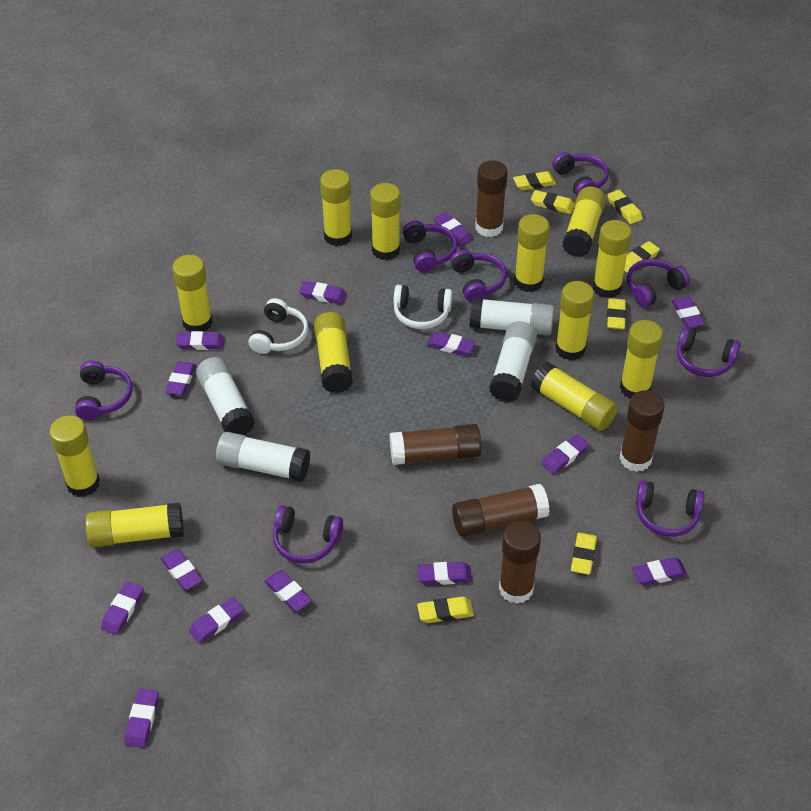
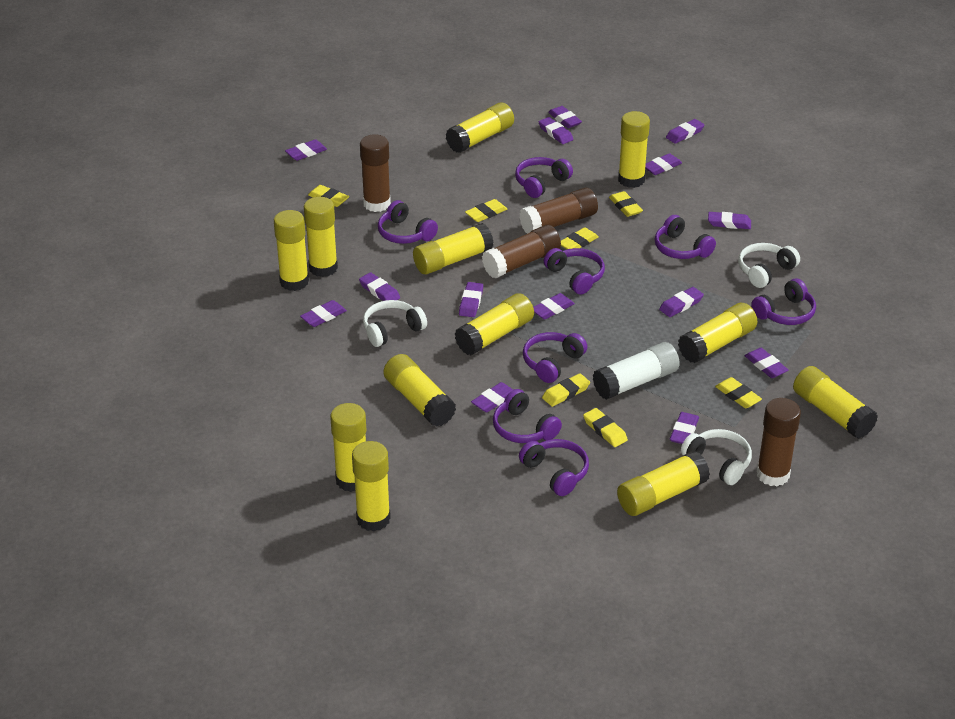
brown glue stick: 5 -> 4
white glue stick: 4 -> 1
white headphones: 2 -> 3

